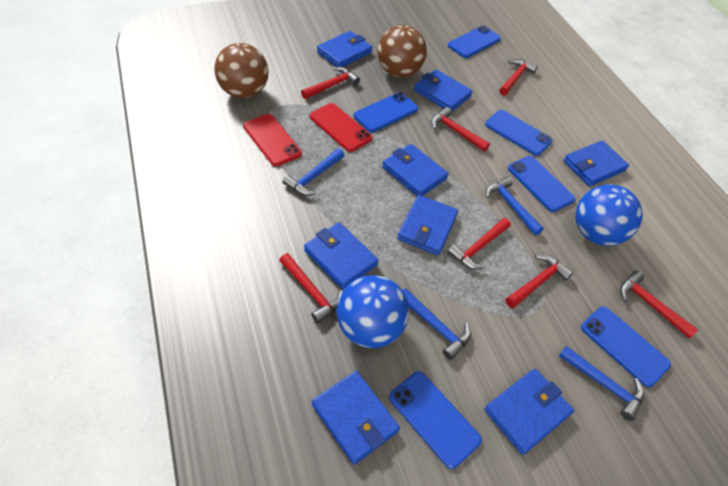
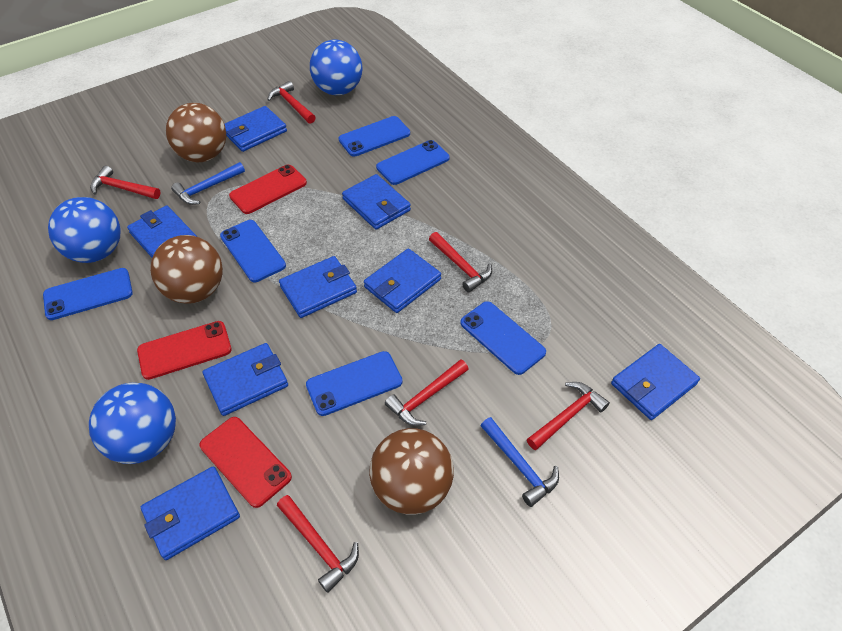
blue ball: 2 -> 3
blue hammer: 4 -> 2
brown ball: 2 -> 3
red hammer: 7 -> 6
red phone: 2 -> 3

